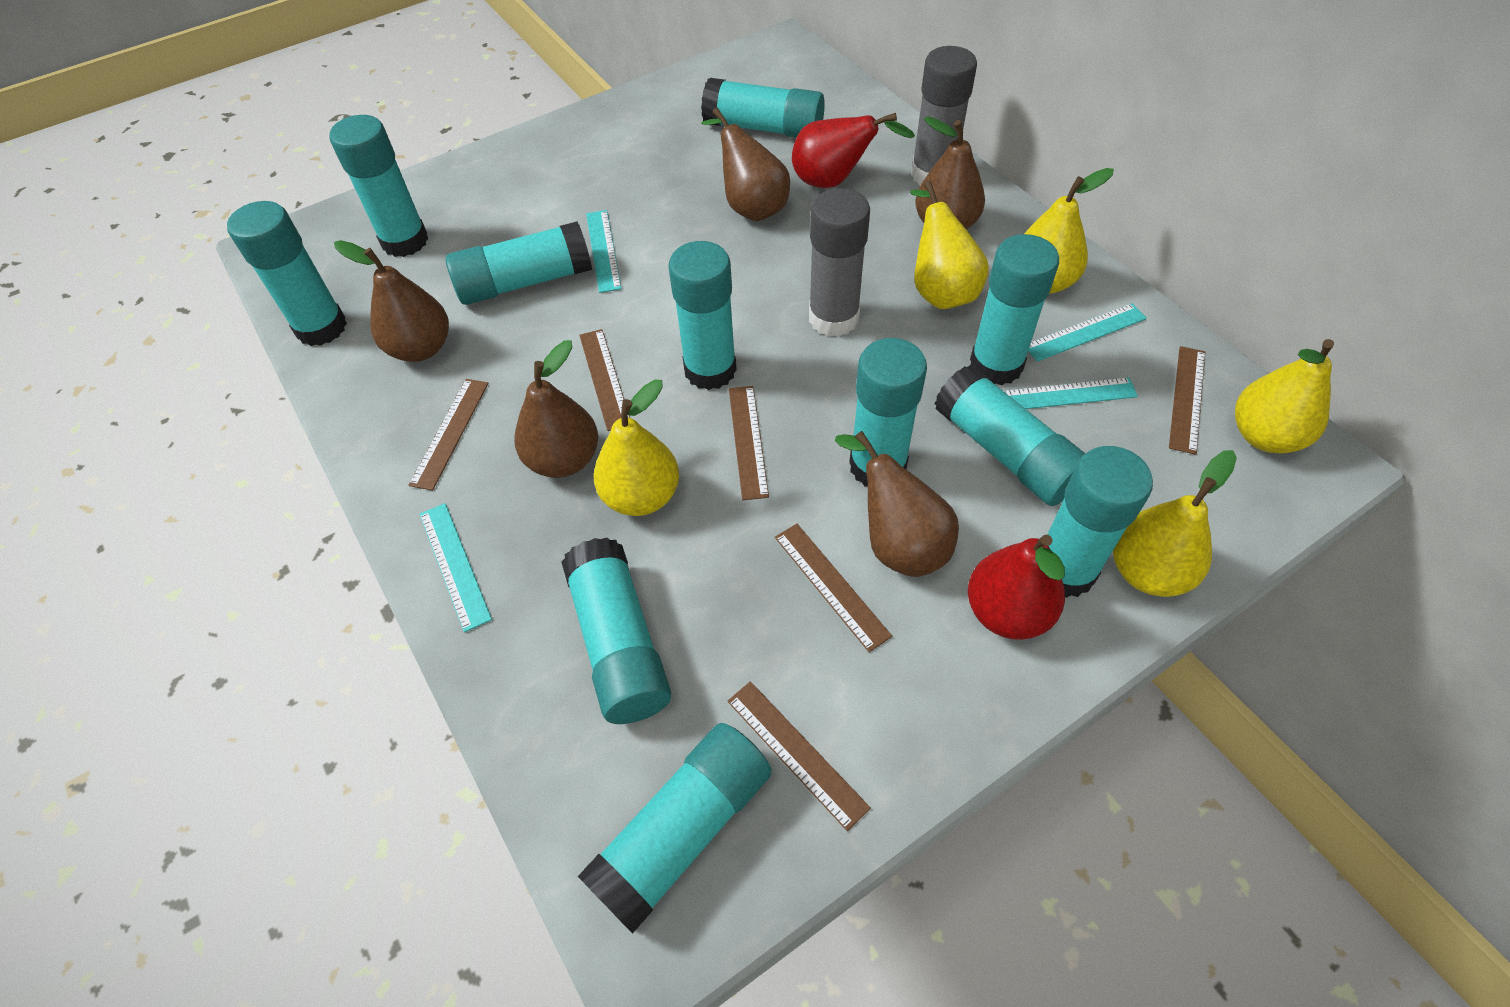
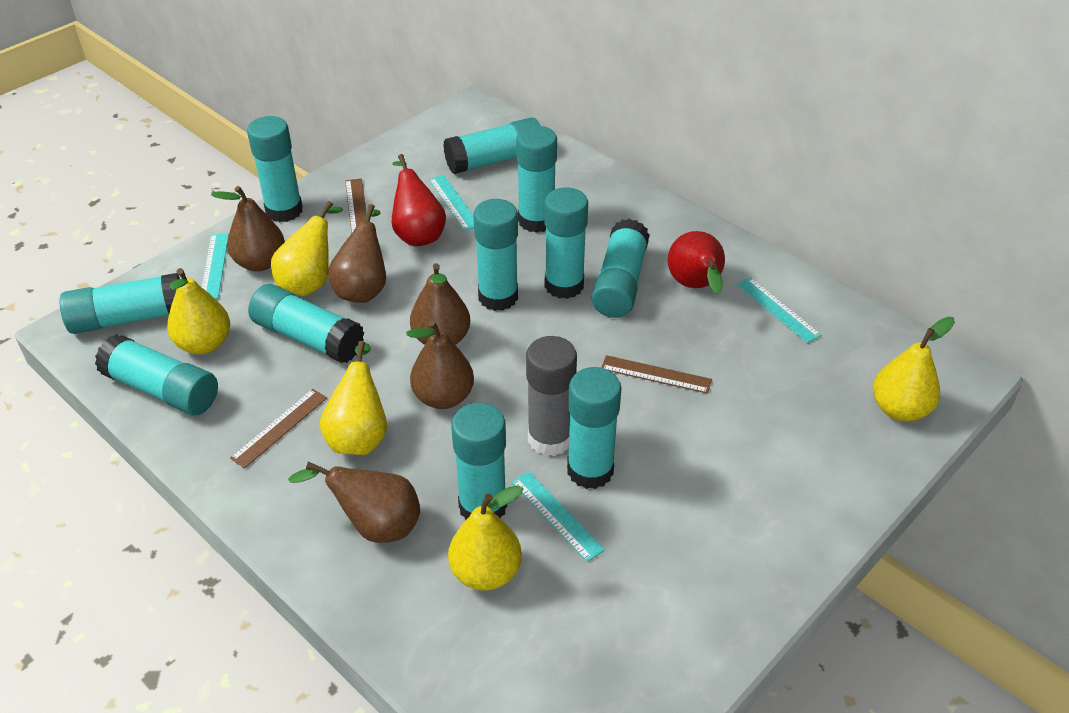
brown ruler: 6 -> 3
grey glue stick: 2 -> 1

